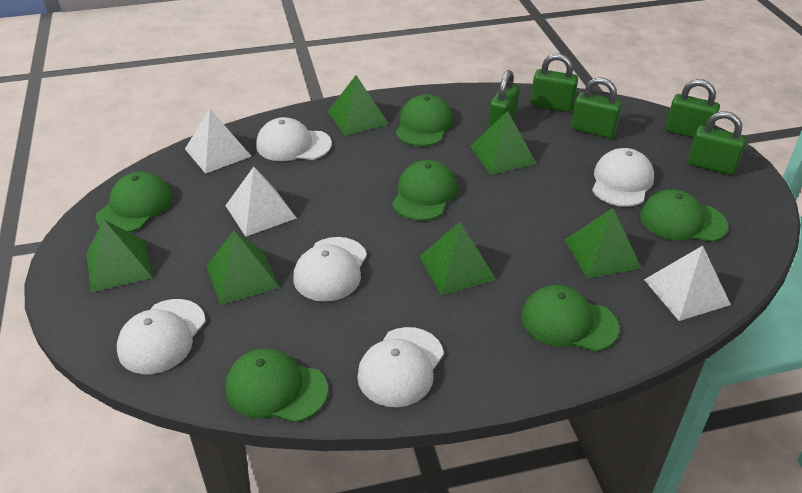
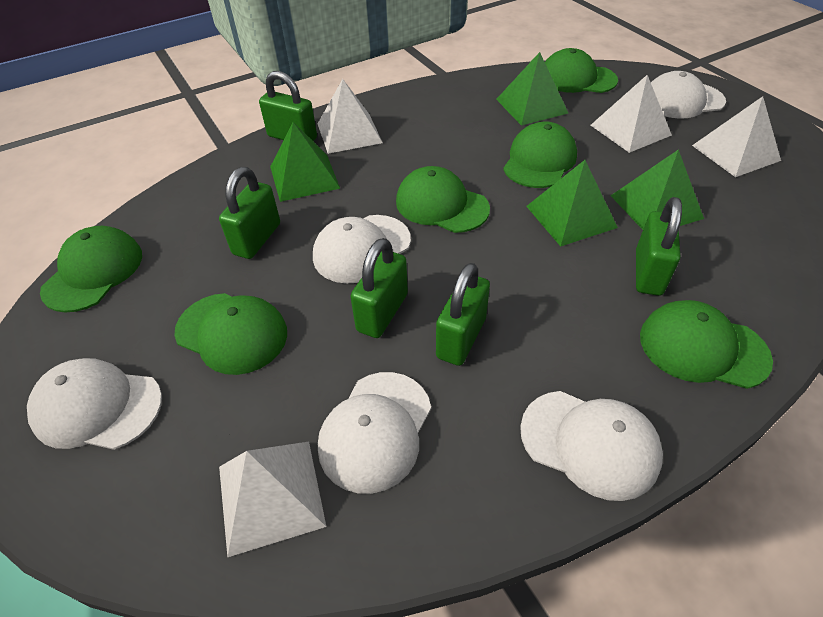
green pyramid: 6 -> 4
white pyramid: 3 -> 4

